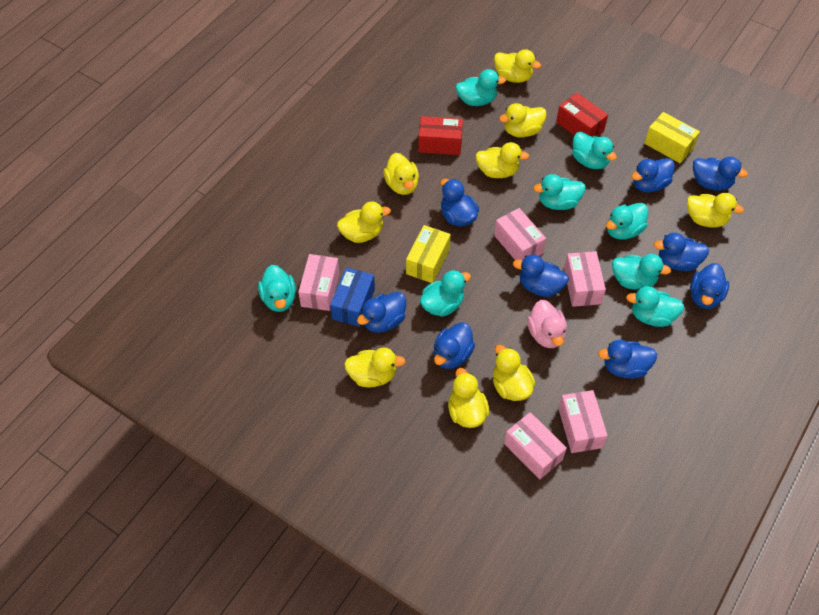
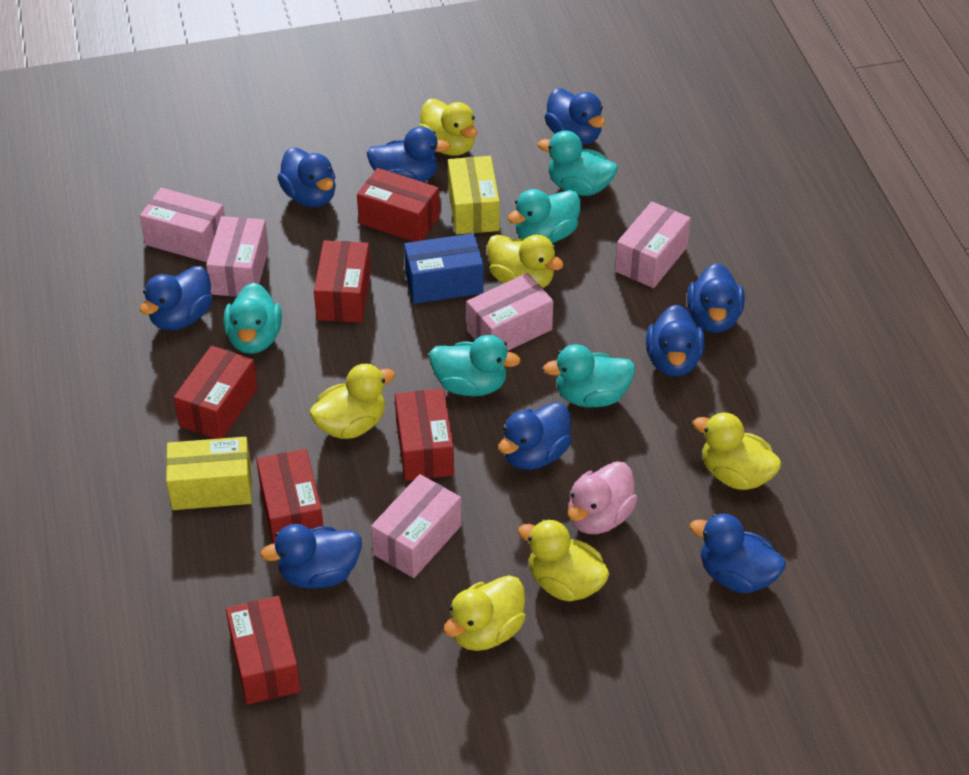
red box: 2 -> 6
turquoise duck: 8 -> 5
yellow duck: 9 -> 6

